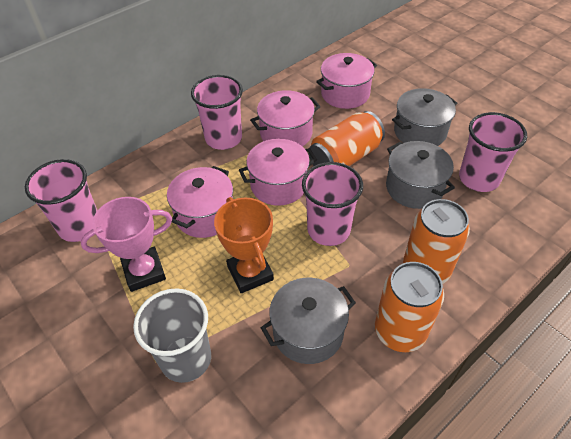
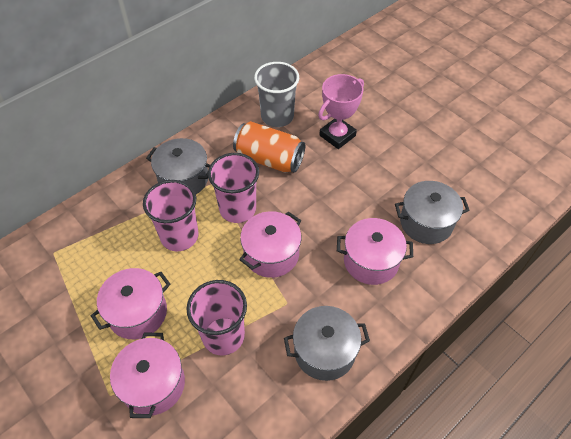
orange can: 3 -> 1
orange trophy: 1 -> 0
pink cup: 4 -> 3

